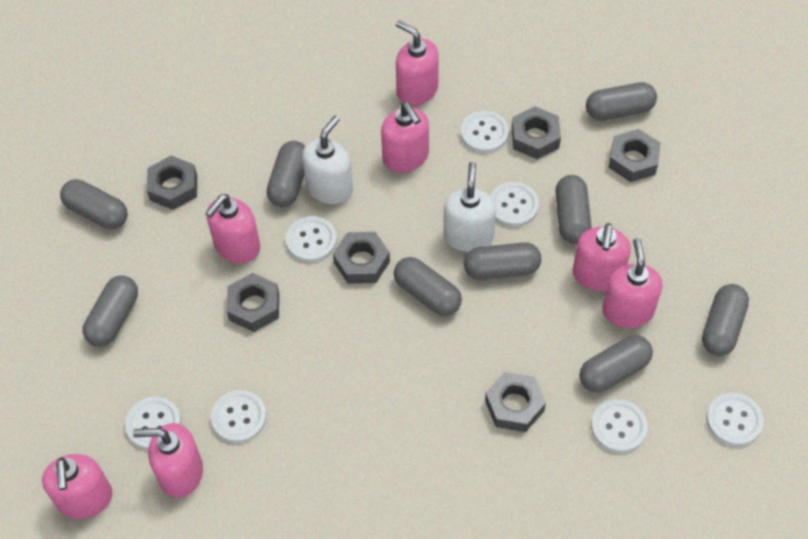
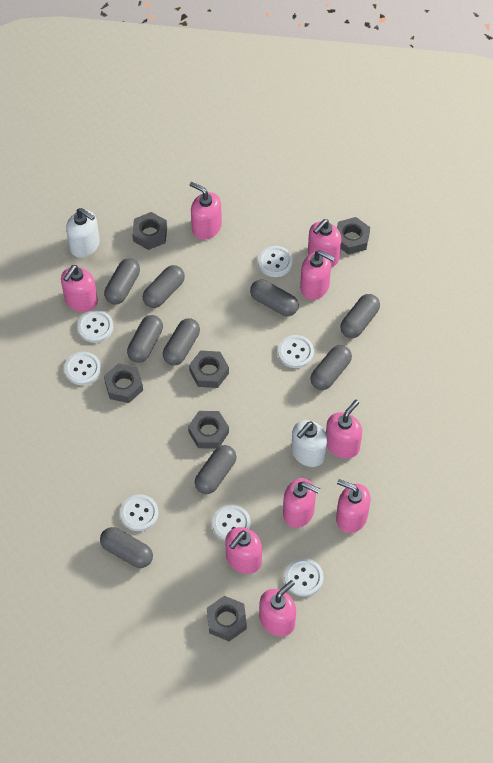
pink soap dispenser: 7 -> 9

